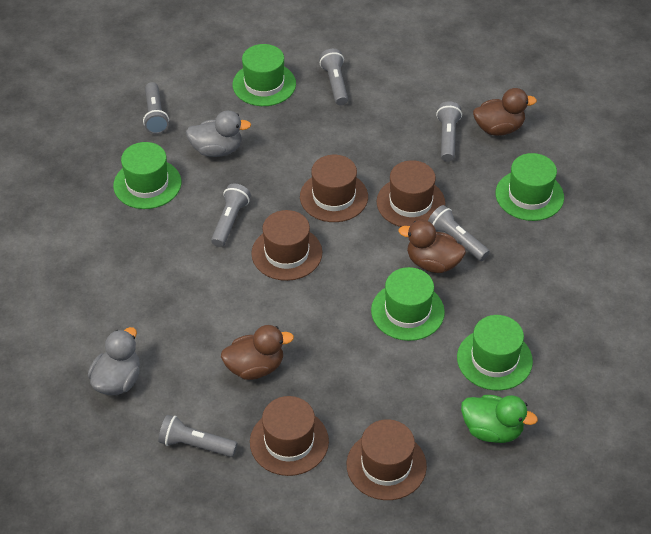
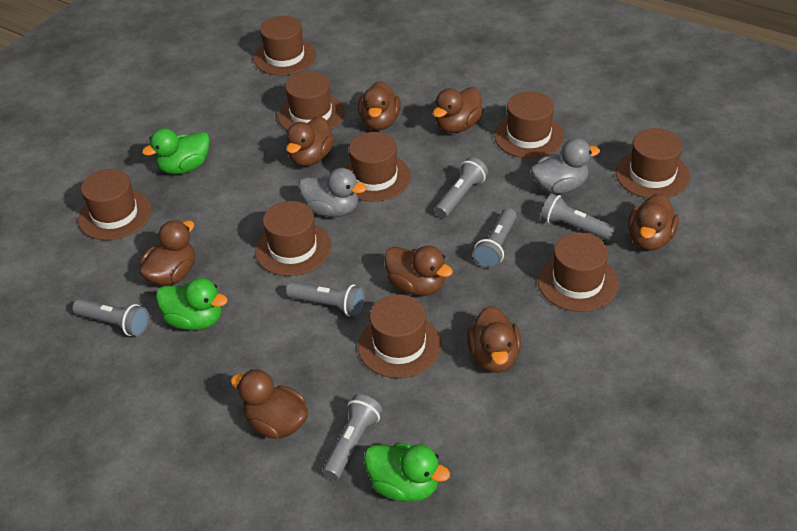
brown duck: 3 -> 8
brown hat: 5 -> 9
green duck: 1 -> 3
green hat: 5 -> 0

